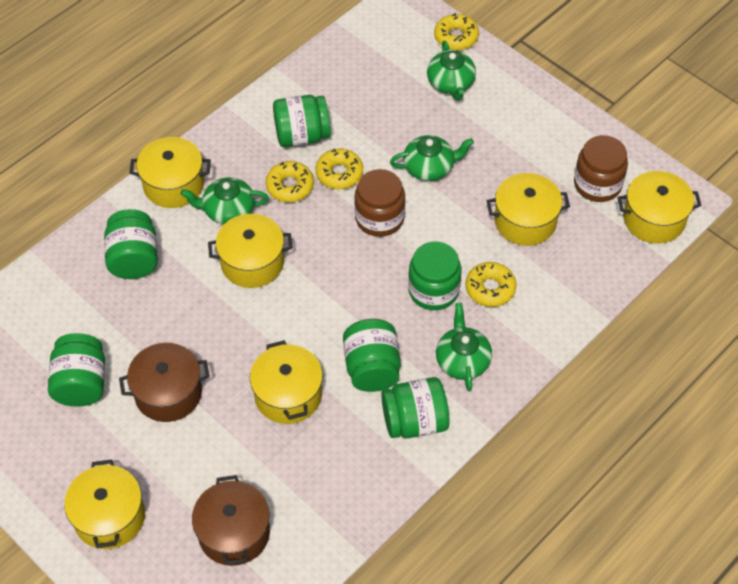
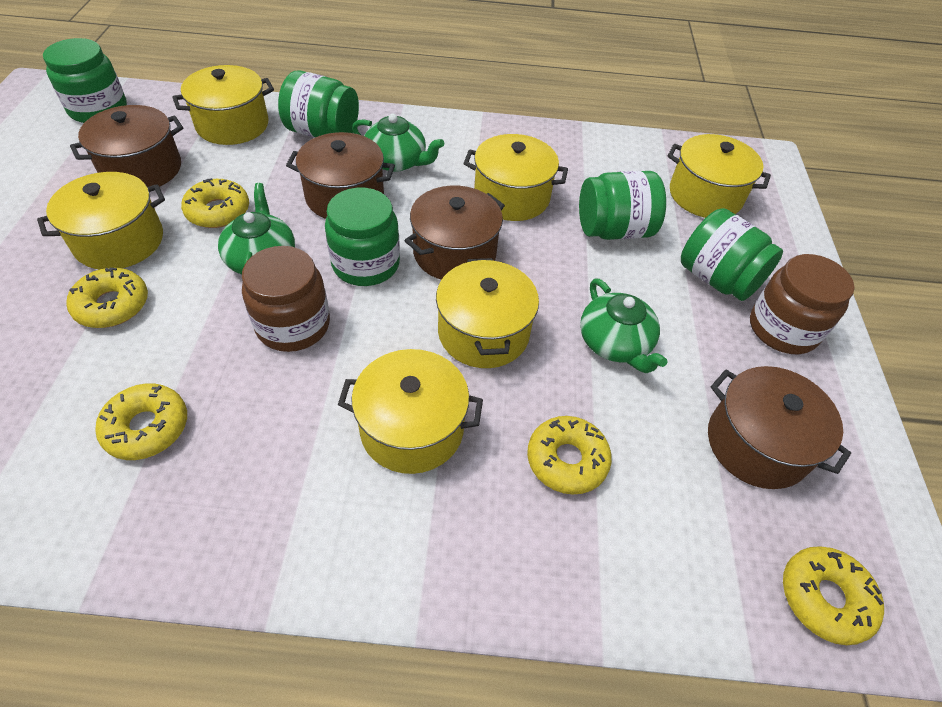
brown pot: 2 -> 4
green jar: 6 -> 5
green teapot: 4 -> 3
yellow donut: 4 -> 5

